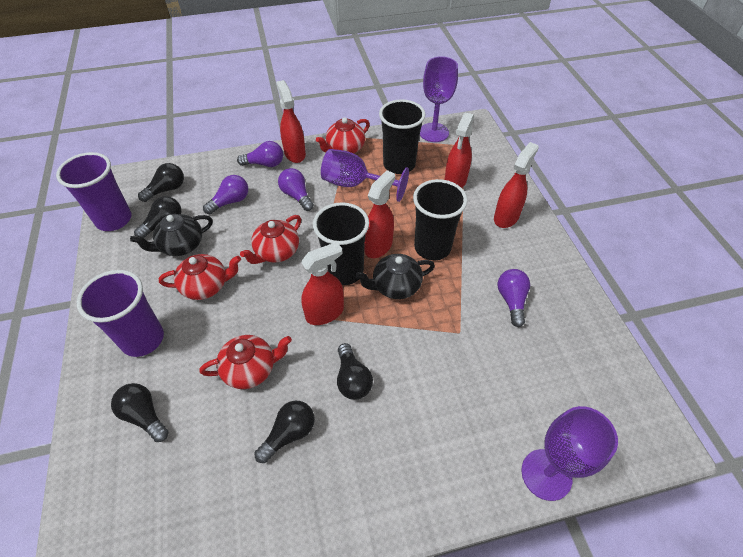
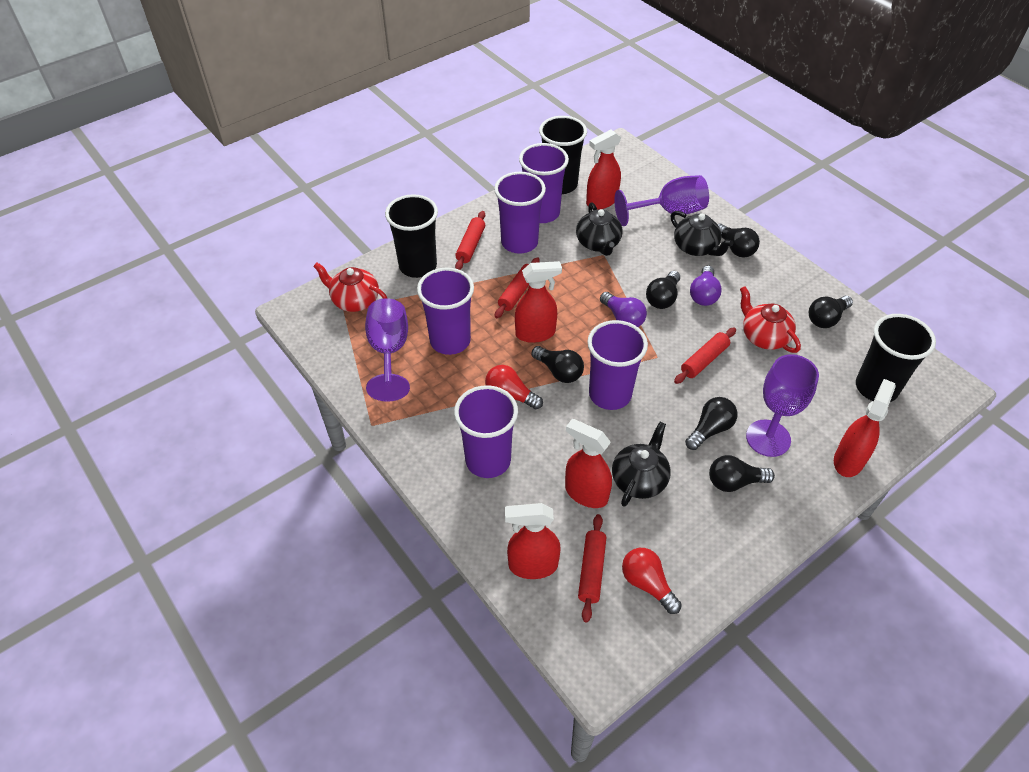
black light bulb: 5 -> 6
black teapot: 2 -> 3
purple cup: 2 -> 5
purple light bulb: 4 -> 2
red light bulb: 0 -> 2
red rolling pin: 0 -> 4
red teapot: 4 -> 2

